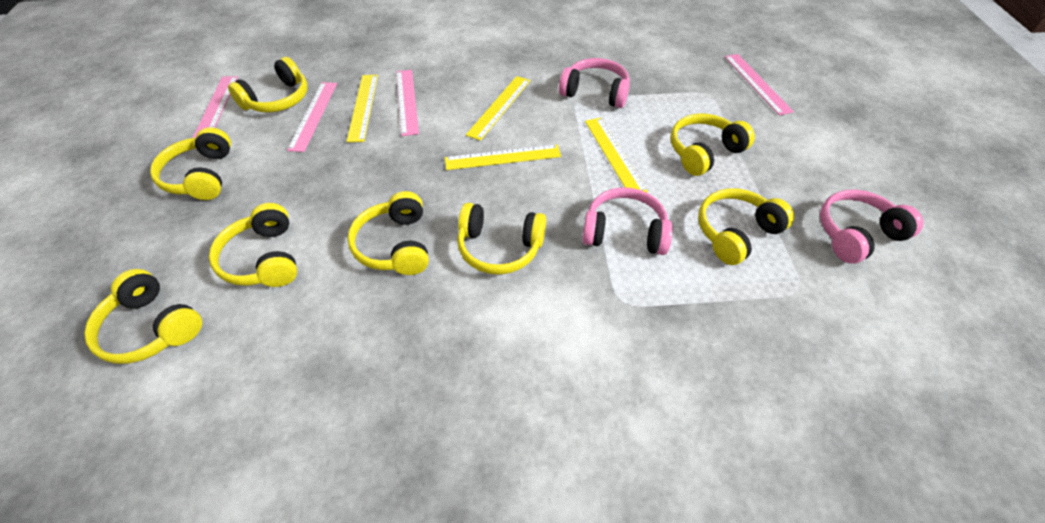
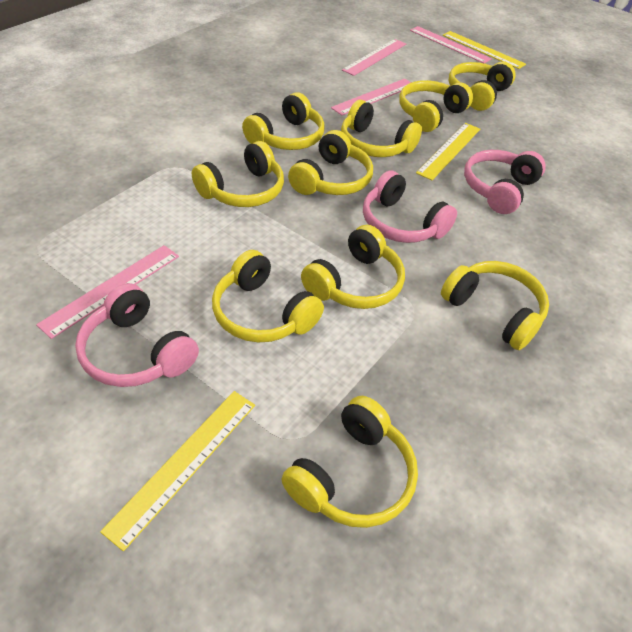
yellow headphones: 8 -> 10
yellow ruler: 4 -> 3

